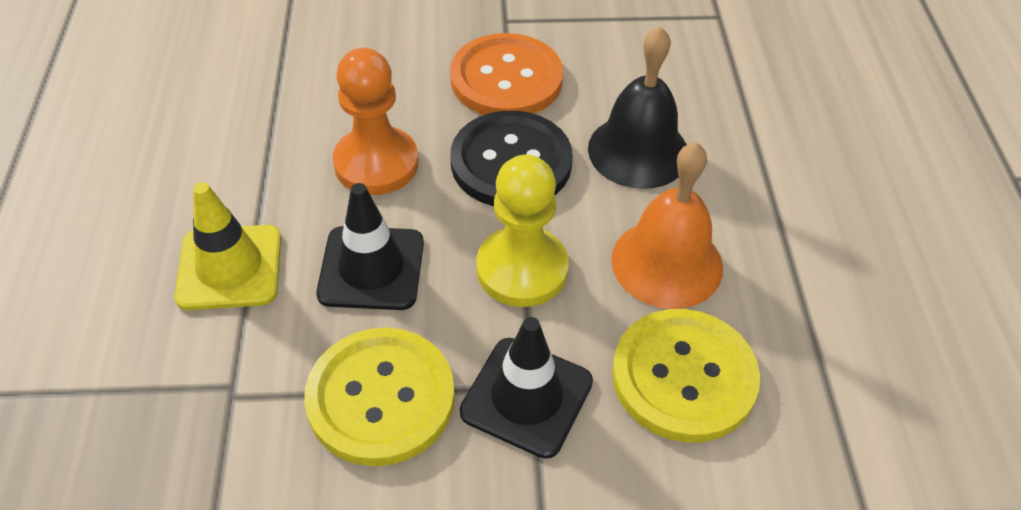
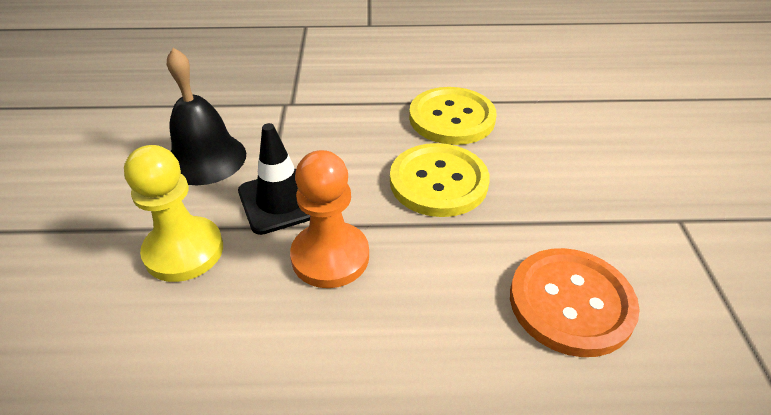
black button: 1 -> 0
black traffic cone: 2 -> 1
orange bell: 1 -> 0
yellow traffic cone: 1 -> 0

